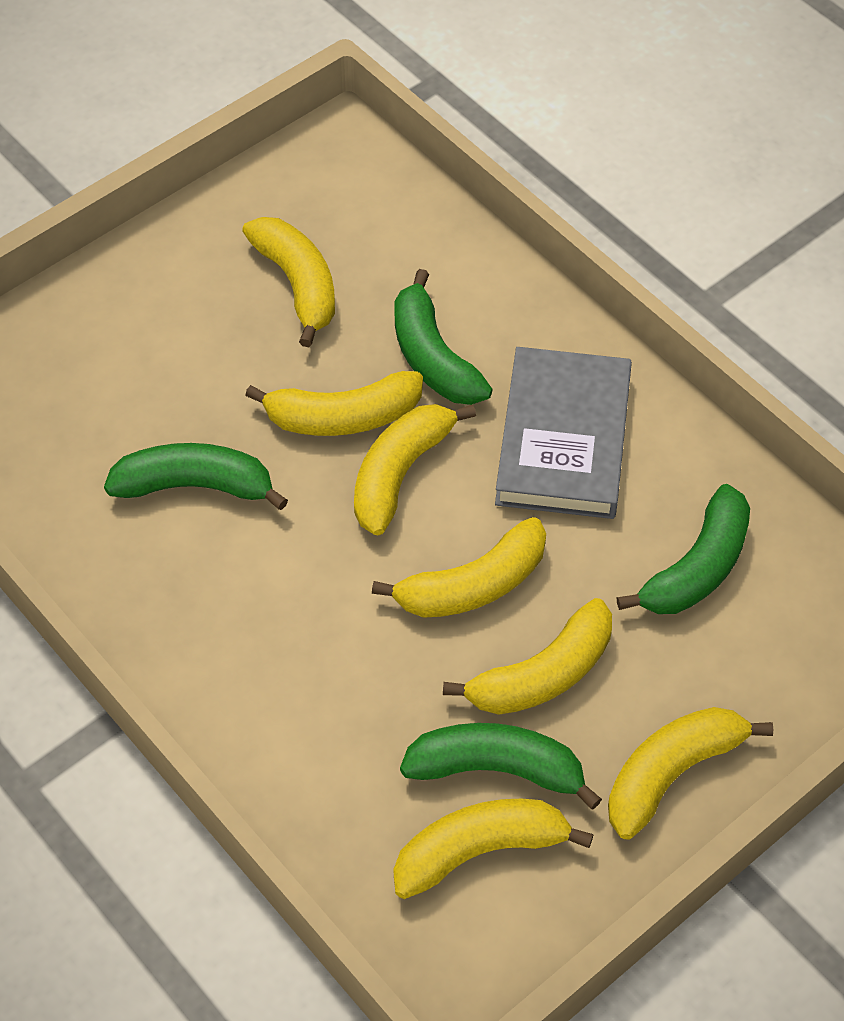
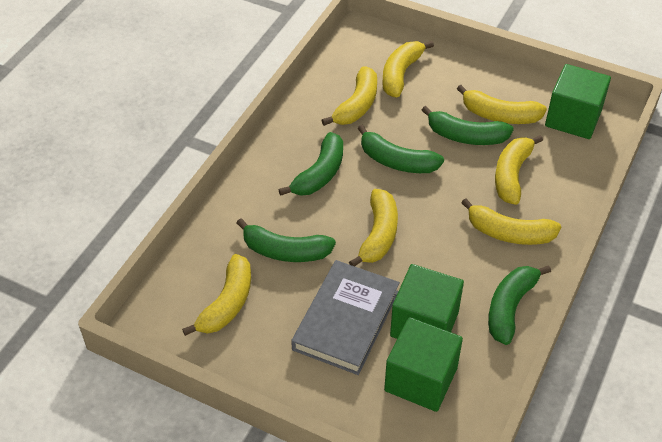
green banana: 4 -> 5
green cube: 0 -> 3

